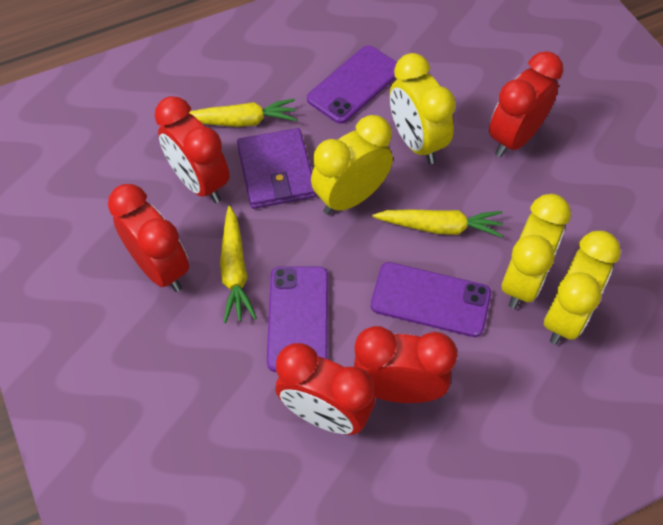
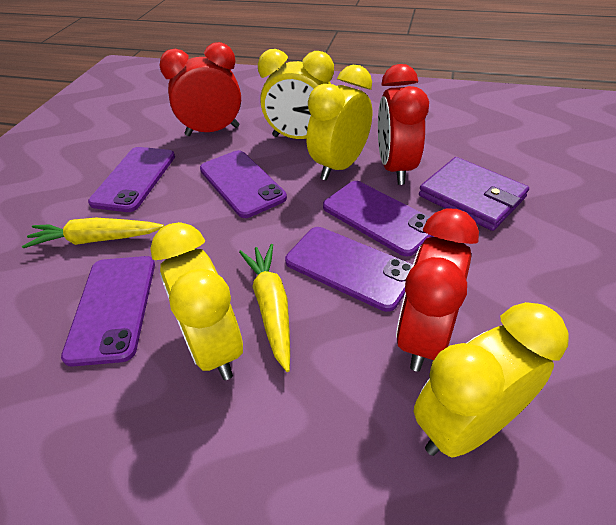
purple phone: 3 -> 5
red clock: 5 -> 3
yellow carrot: 3 -> 2

